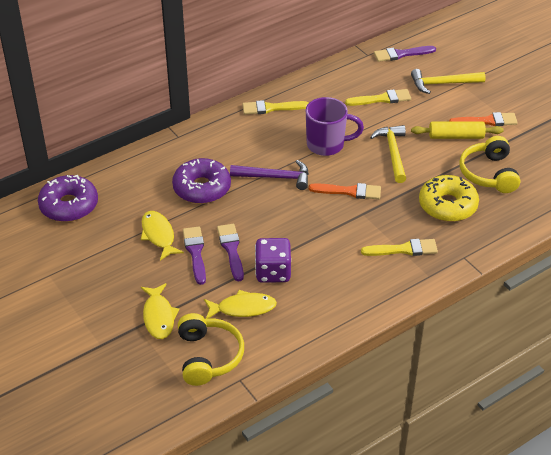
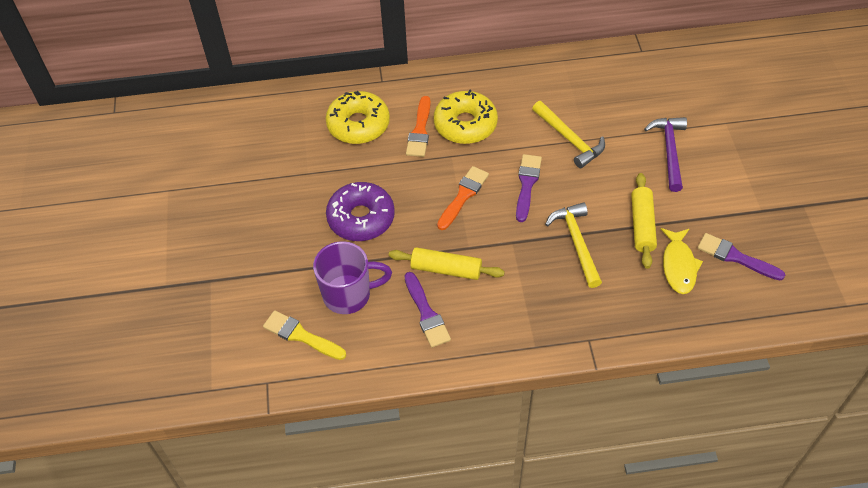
purple dice: 1 -> 0
purple donut: 2 -> 1
yellow brush: 3 -> 1
yellow donut: 1 -> 2
yellow fish: 3 -> 1
yellow headphones: 2 -> 0
yellow rolling pin: 1 -> 2

